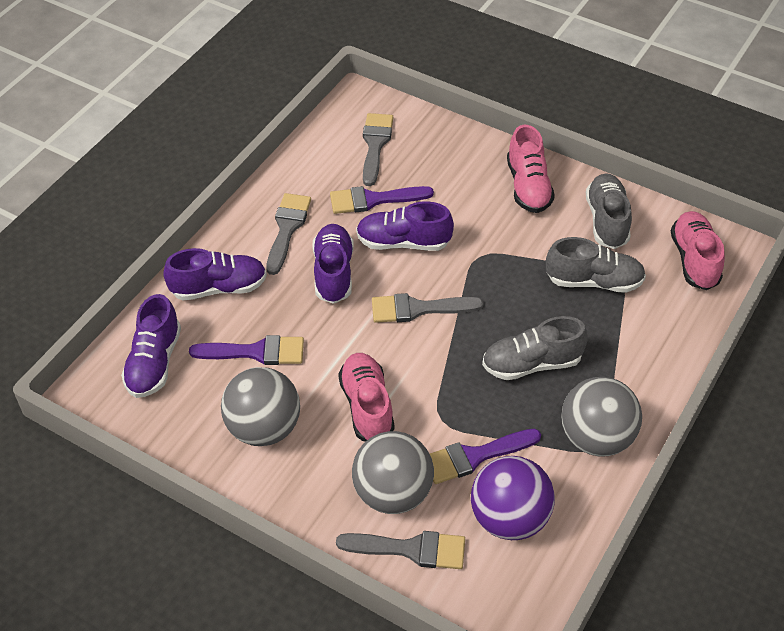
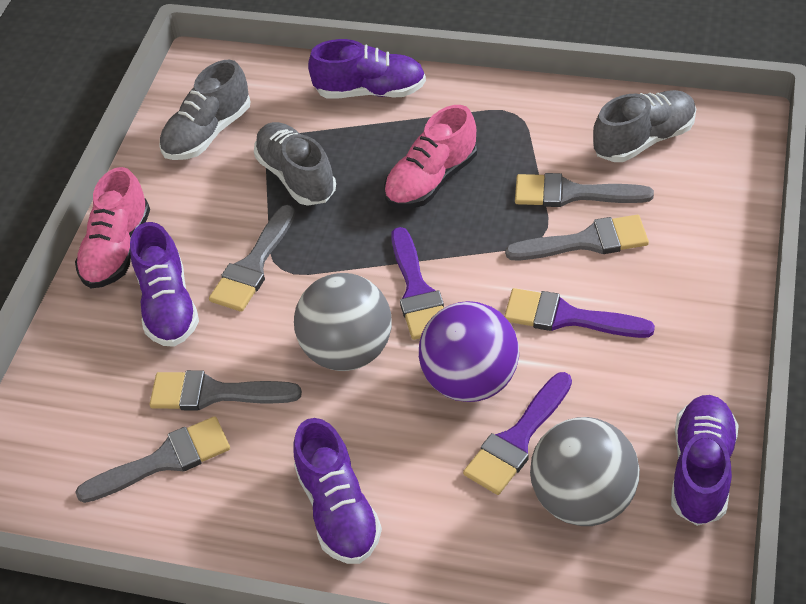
grey ball: 3 -> 2
grey brush: 4 -> 5
pink shoe: 3 -> 2

